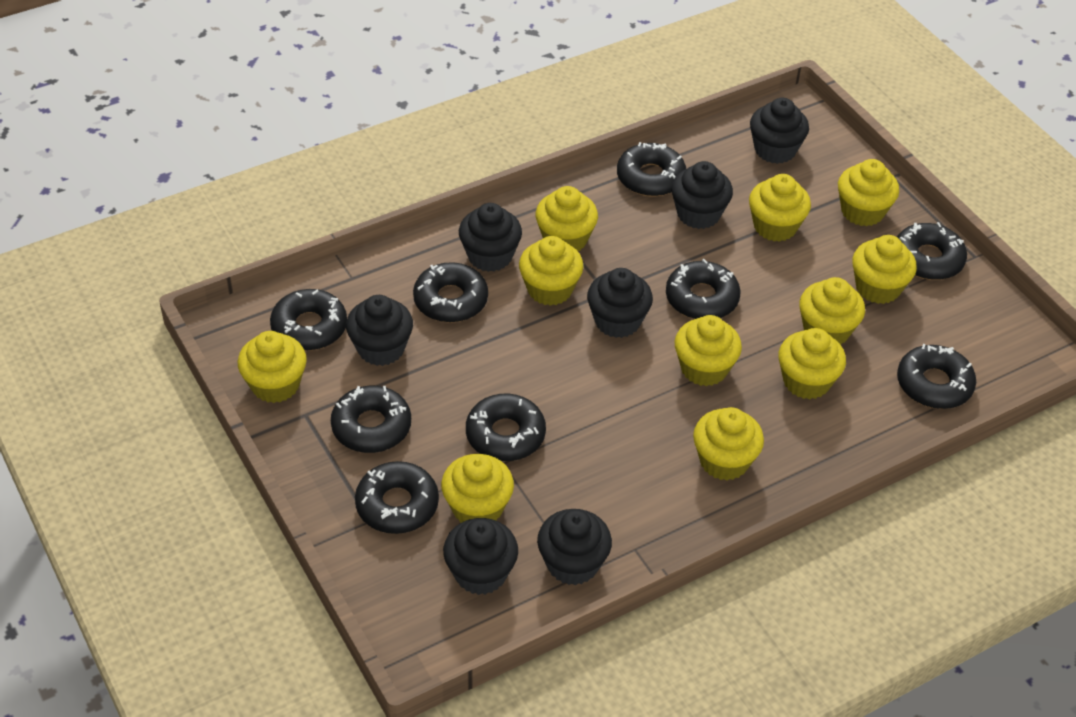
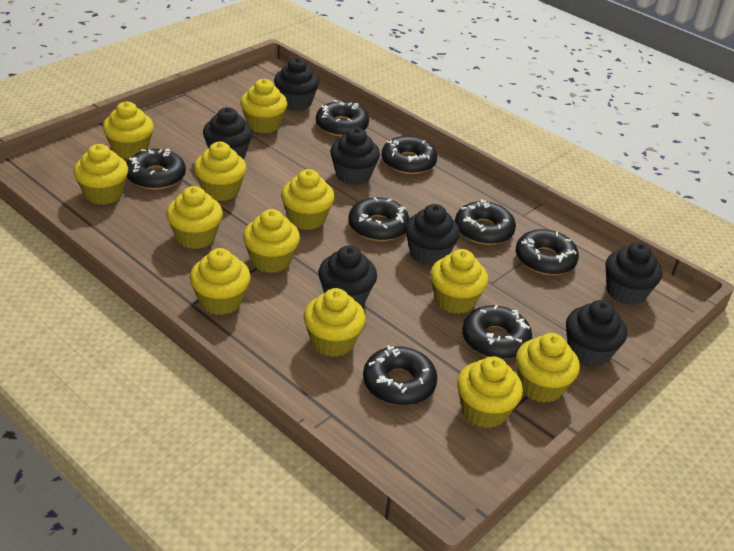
black donut: 9 -> 8
yellow cupcake: 11 -> 12

